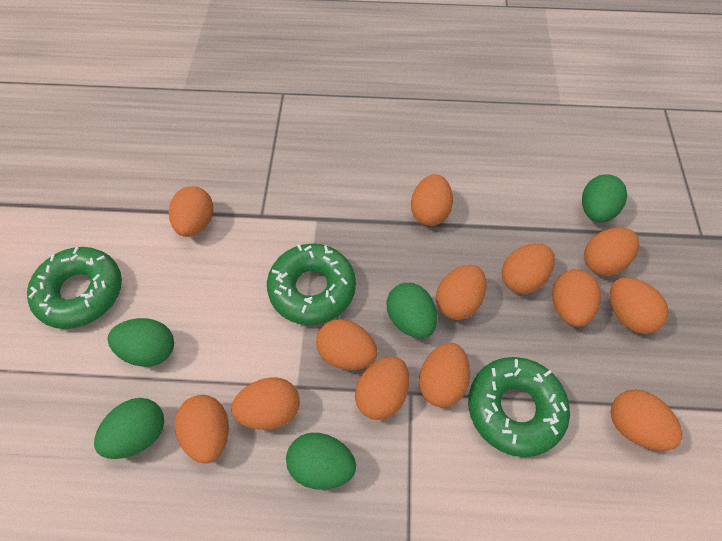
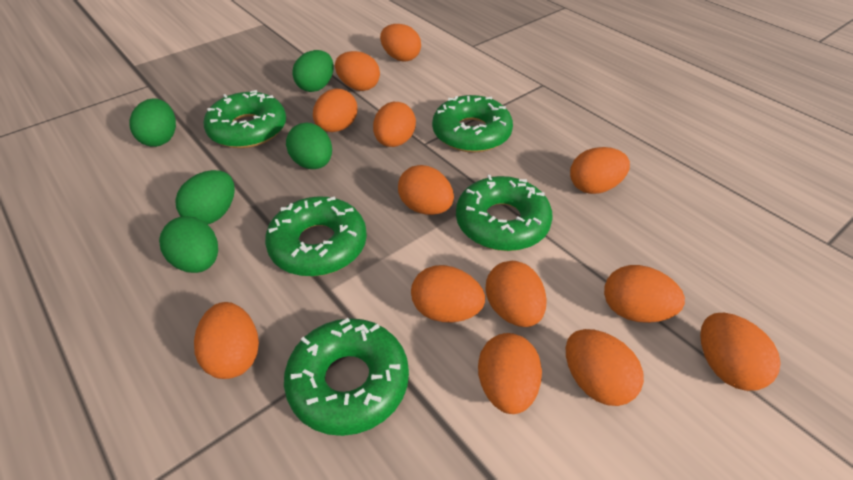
green donut: 3 -> 5

